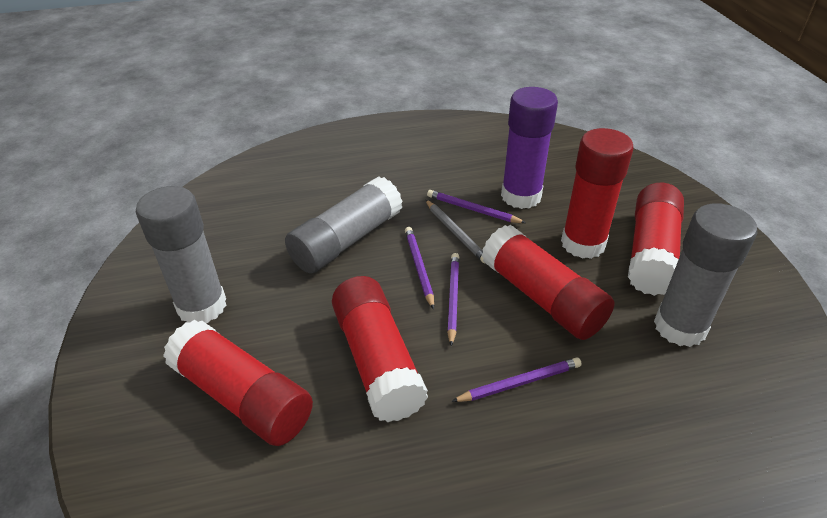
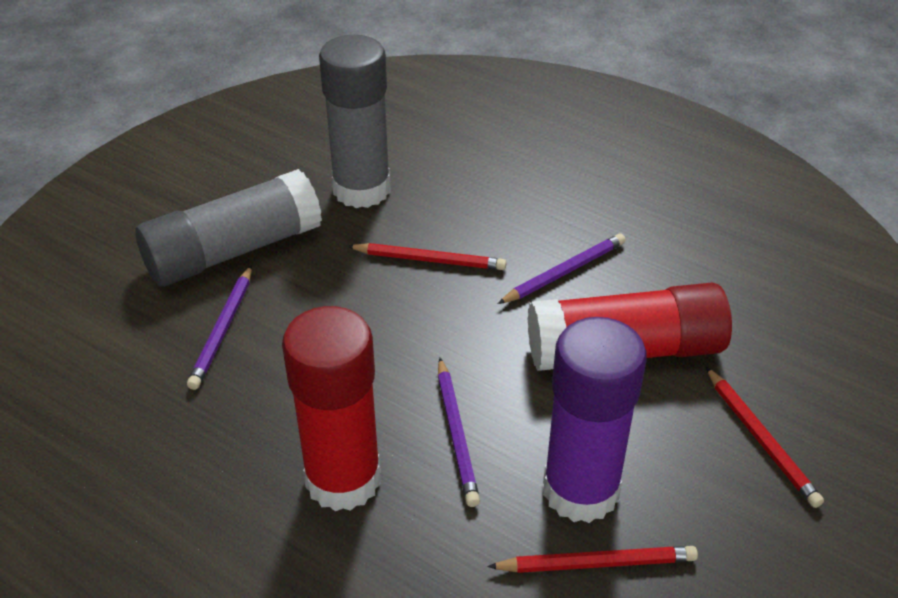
grey glue stick: 3 -> 2
grey pencil: 1 -> 0
purple pencil: 4 -> 3
red glue stick: 5 -> 2
red pencil: 0 -> 3

